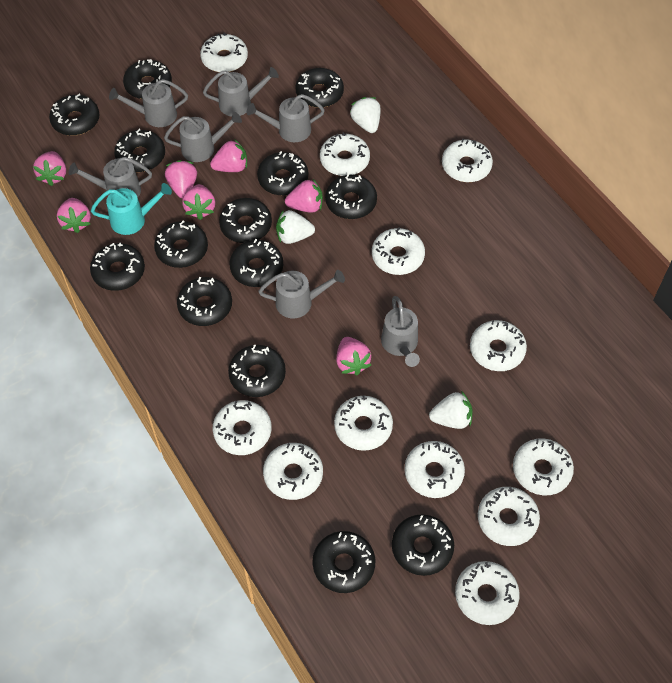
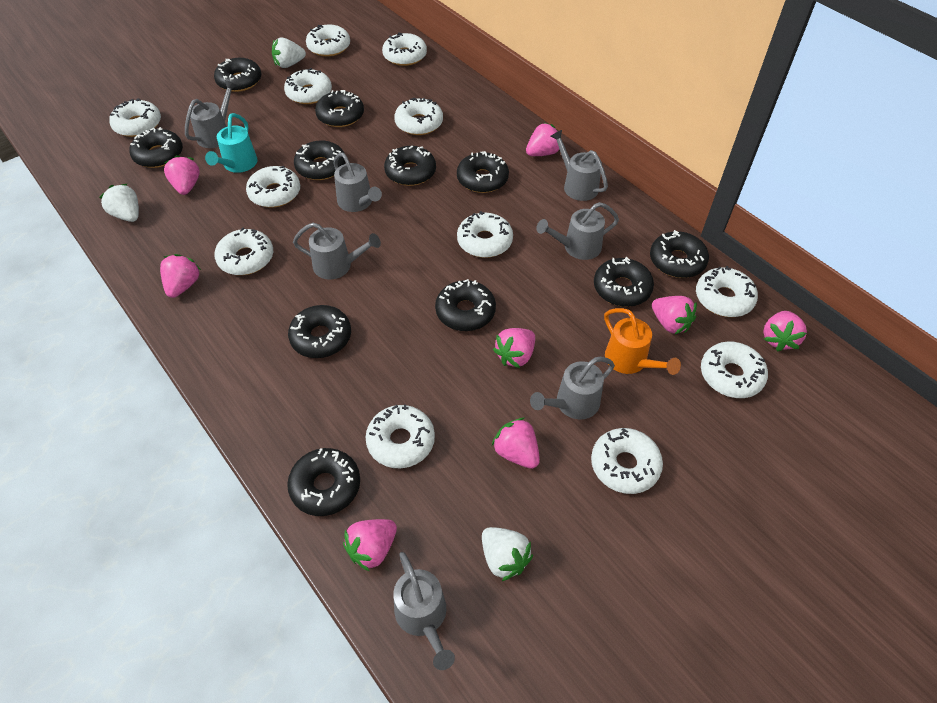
black donut: 14 -> 11
orange watering can: 0 -> 1
pink strawberry: 7 -> 8

